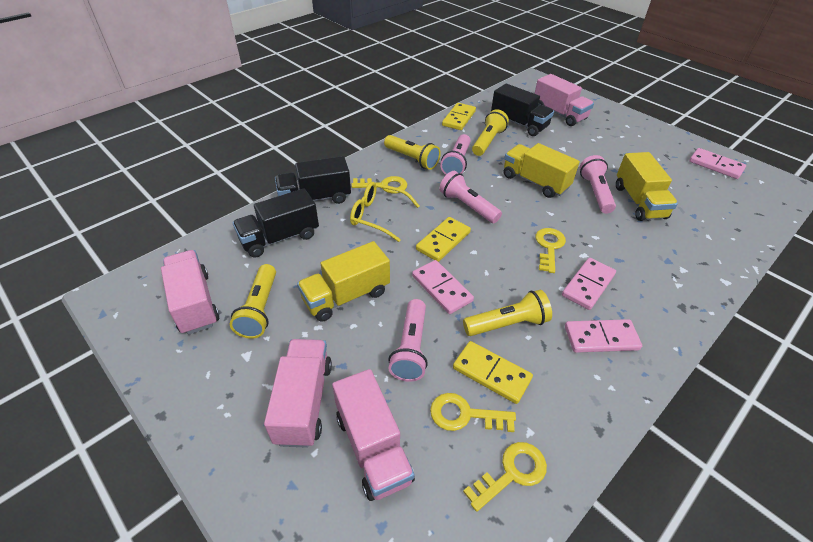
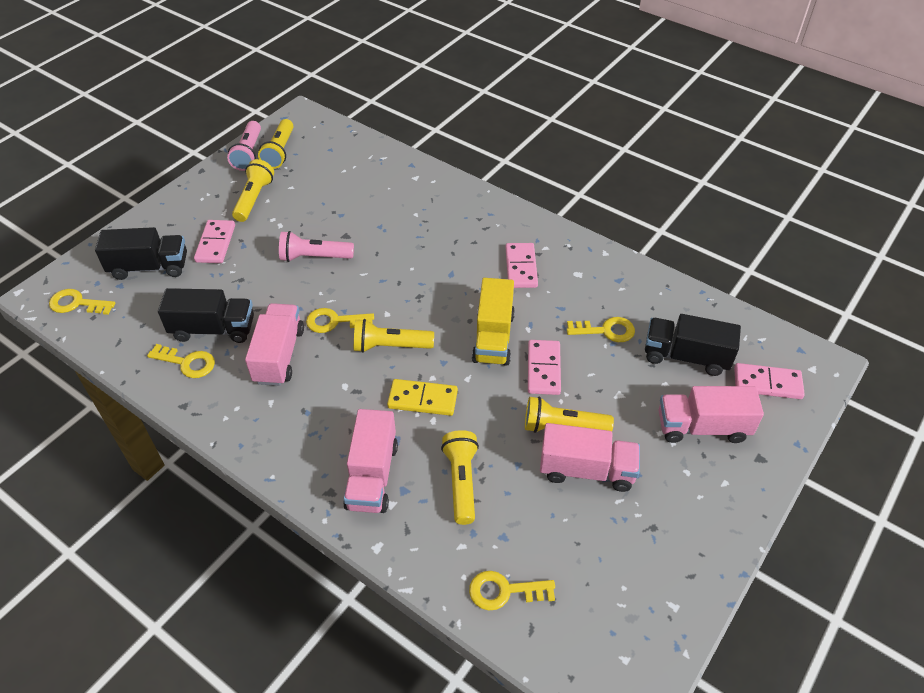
pink flashlight: 4 -> 2
yellow domino: 3 -> 1
yellow flashlight: 4 -> 5
yellow glasses: 1 -> 0
yellow key: 4 -> 5
yellow truck: 3 -> 1

